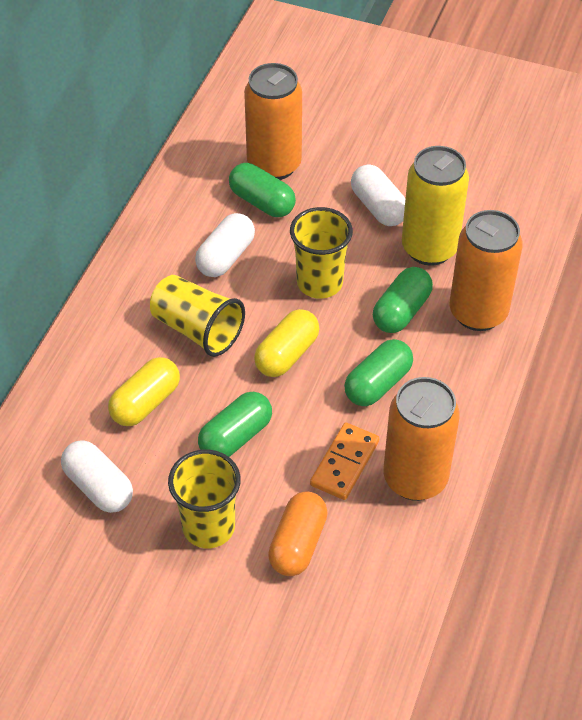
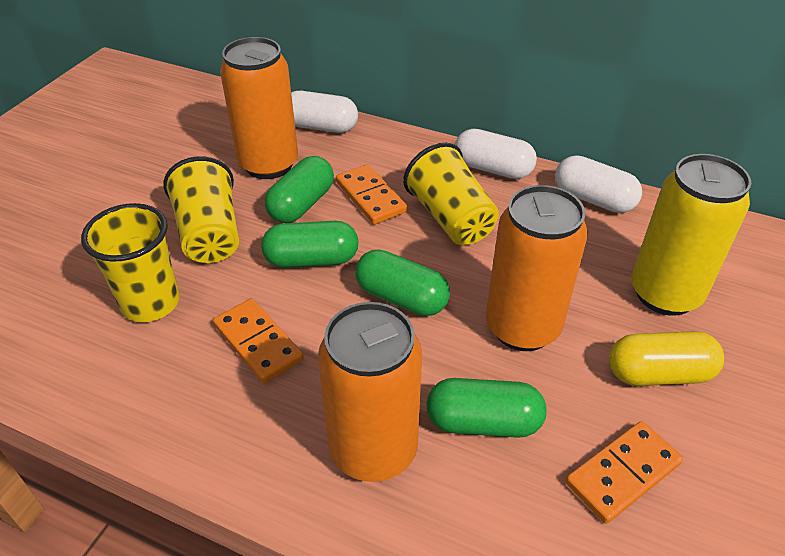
orange capsule: 1 -> 0
orange domino: 1 -> 3
yellow capsule: 2 -> 1

